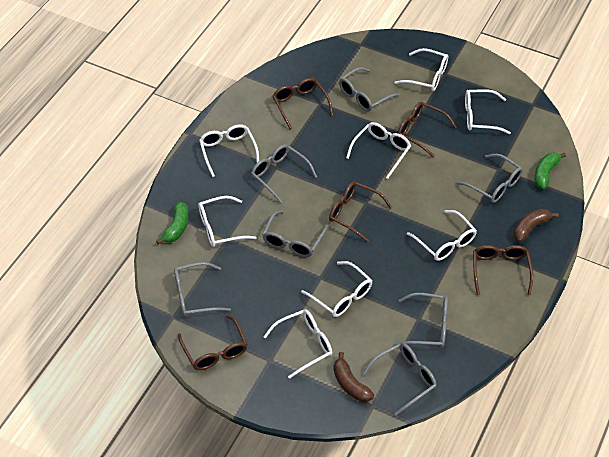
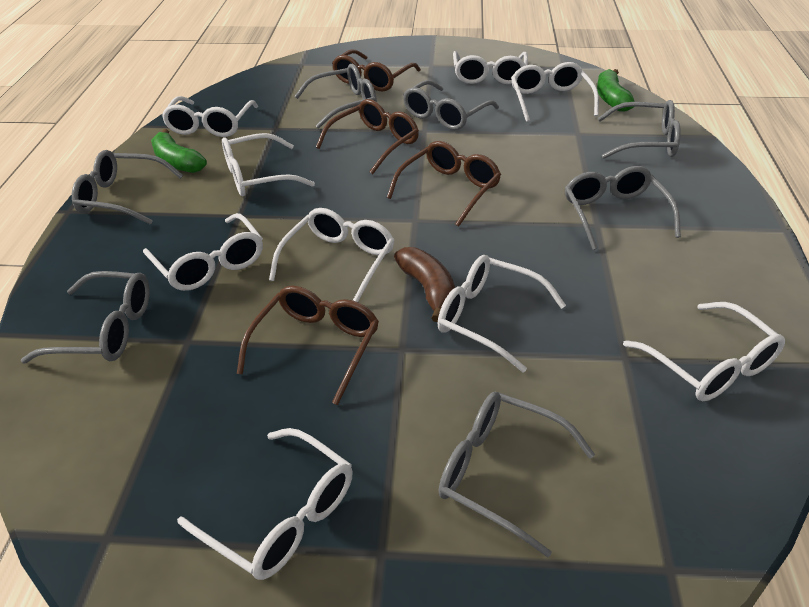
brown banana: 2 -> 1
brown glasses: 5 -> 4
white glasses: 8 -> 9

